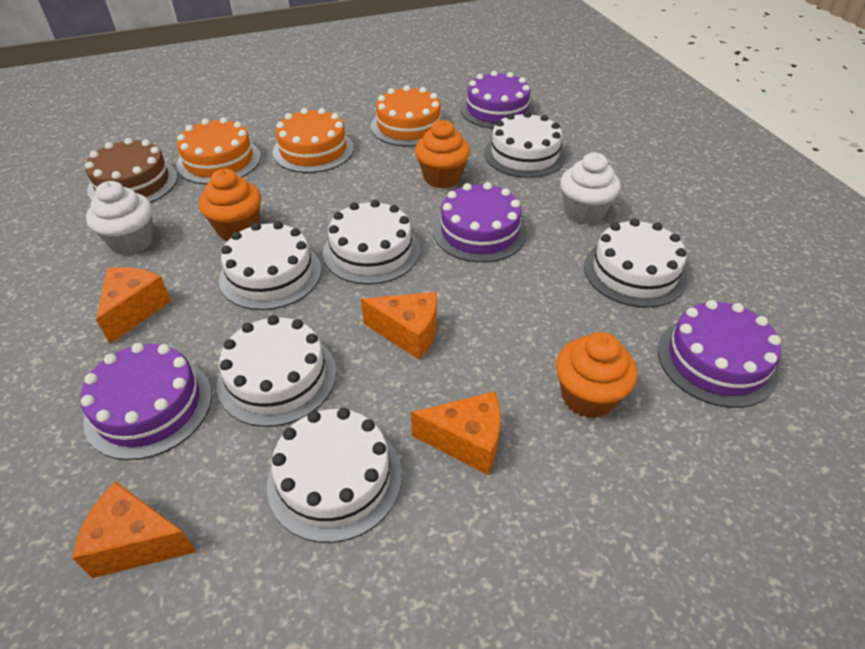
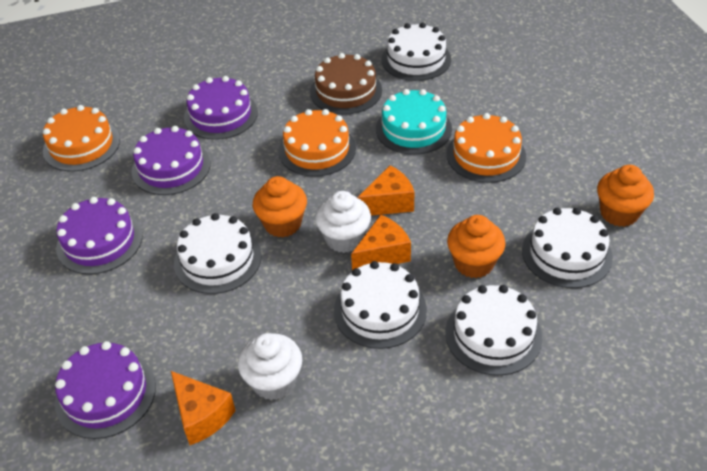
orange cheese: 4 -> 3
turquoise cake: 0 -> 1
white cake: 6 -> 5

